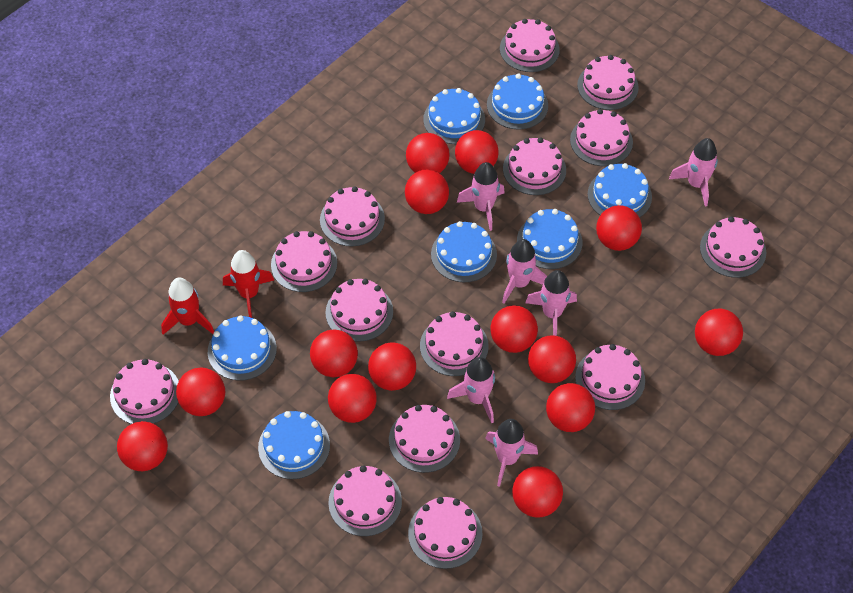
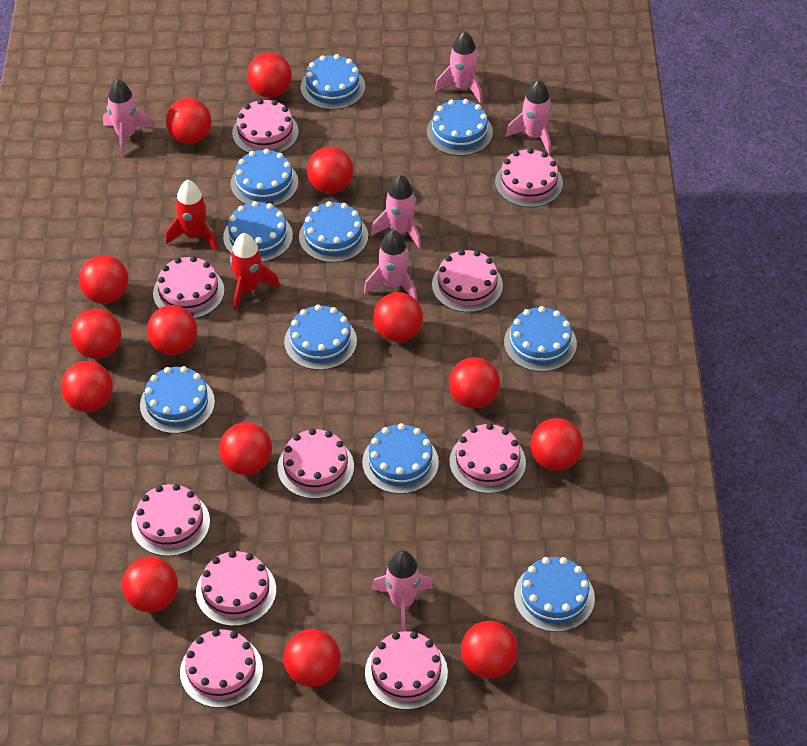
blue cake: 7 -> 10
pink cake: 14 -> 10

